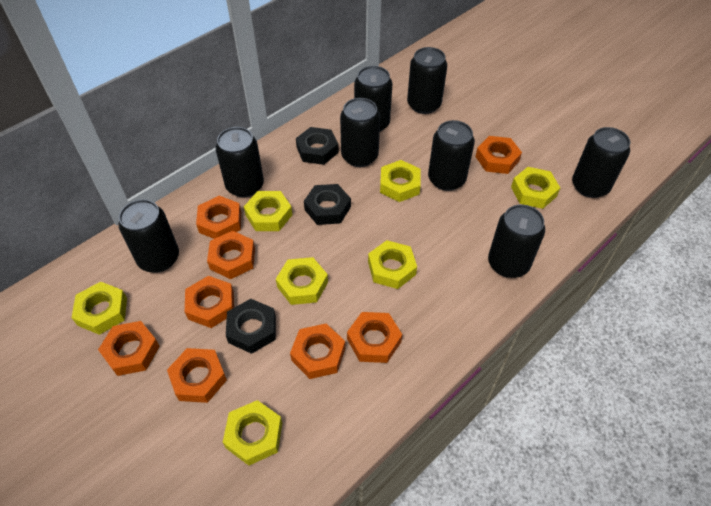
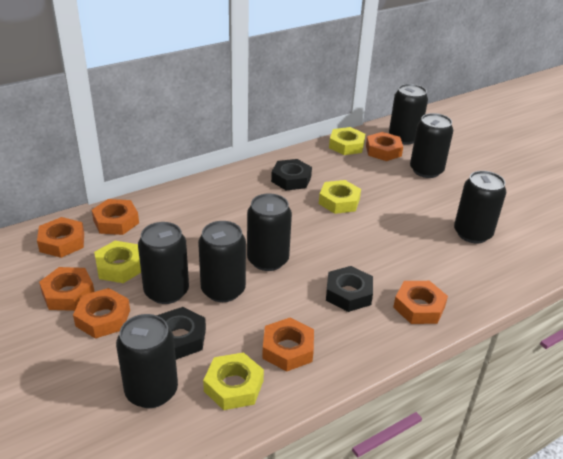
black can: 8 -> 7
orange nut: 8 -> 7
yellow nut: 7 -> 4

